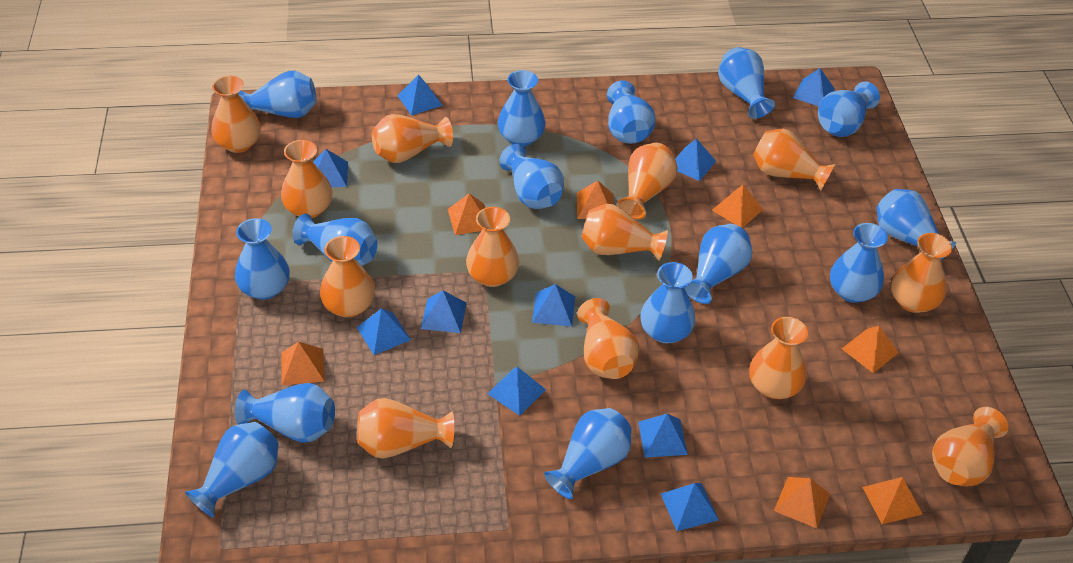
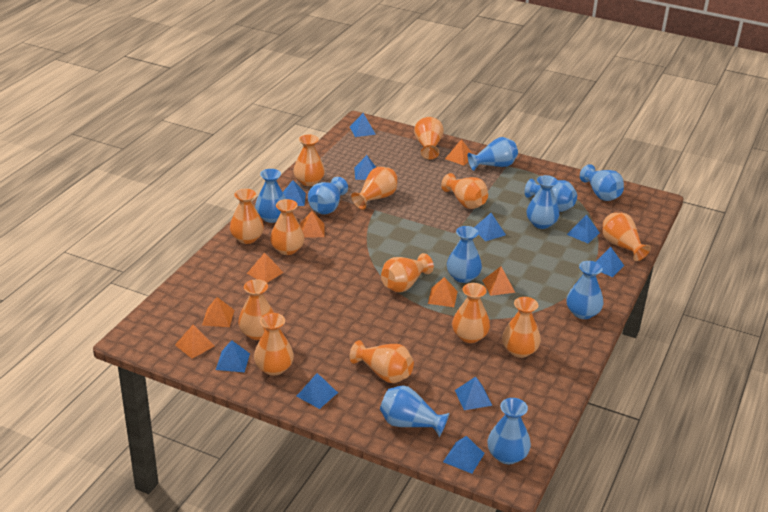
blue vase: 15 -> 10

